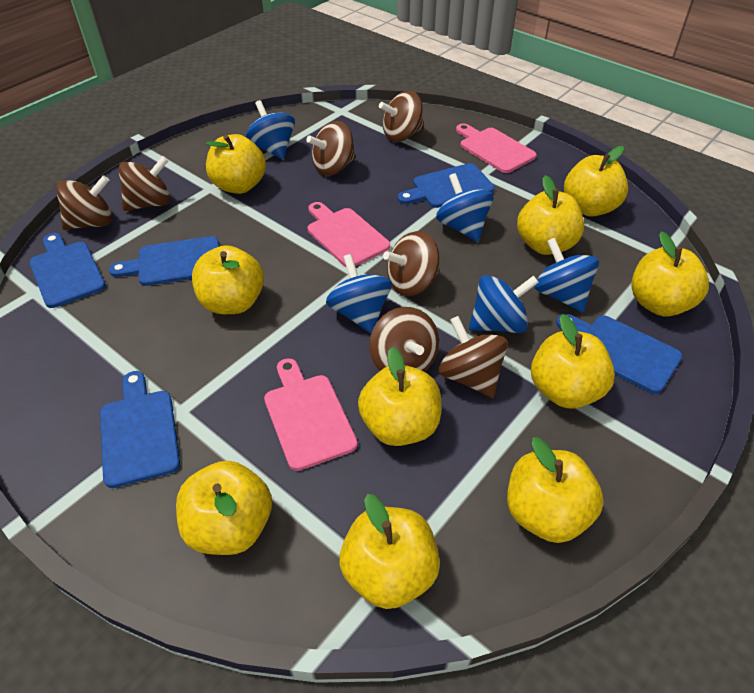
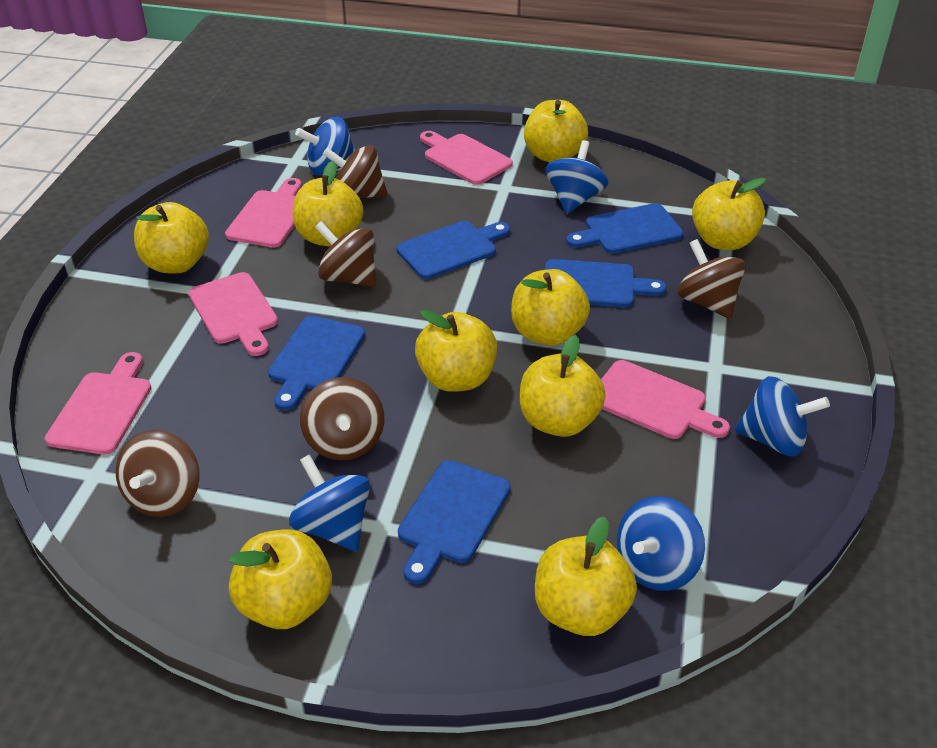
brown spinning top: 7 -> 5
pink cutting board: 3 -> 5
yellow apple: 10 -> 9

